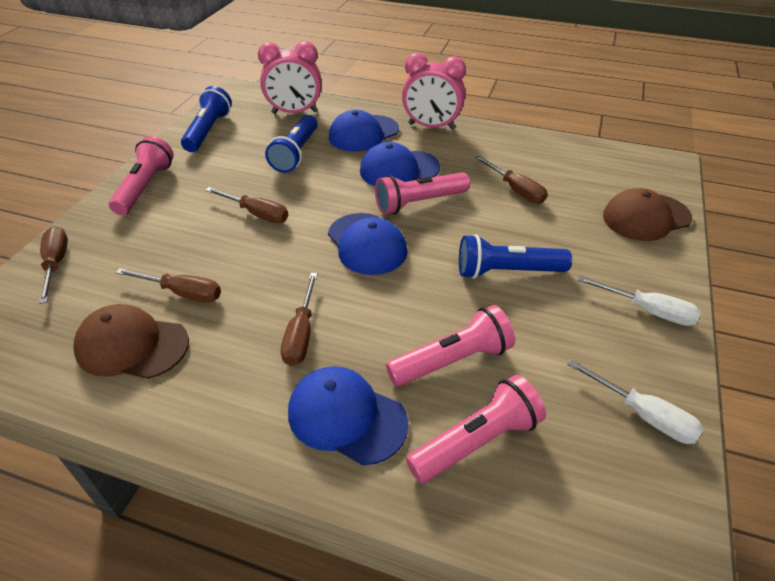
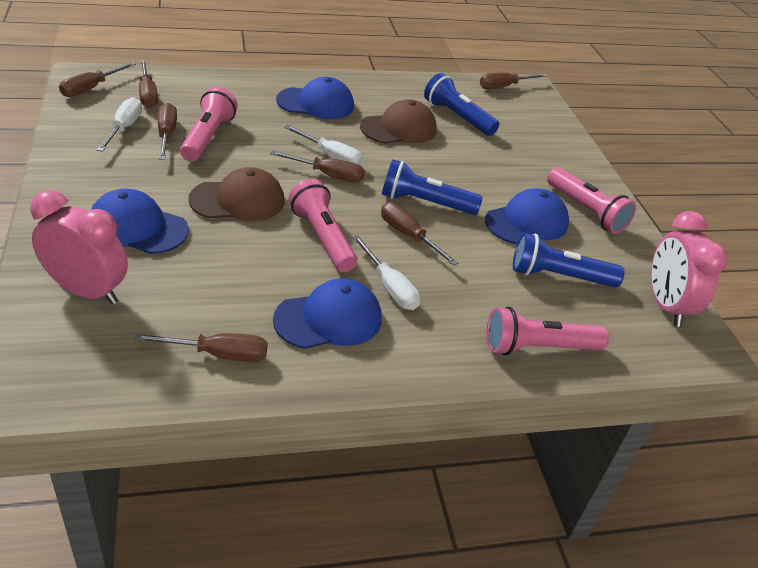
brown screwdriver: 5 -> 7
white screwdriver: 2 -> 3

